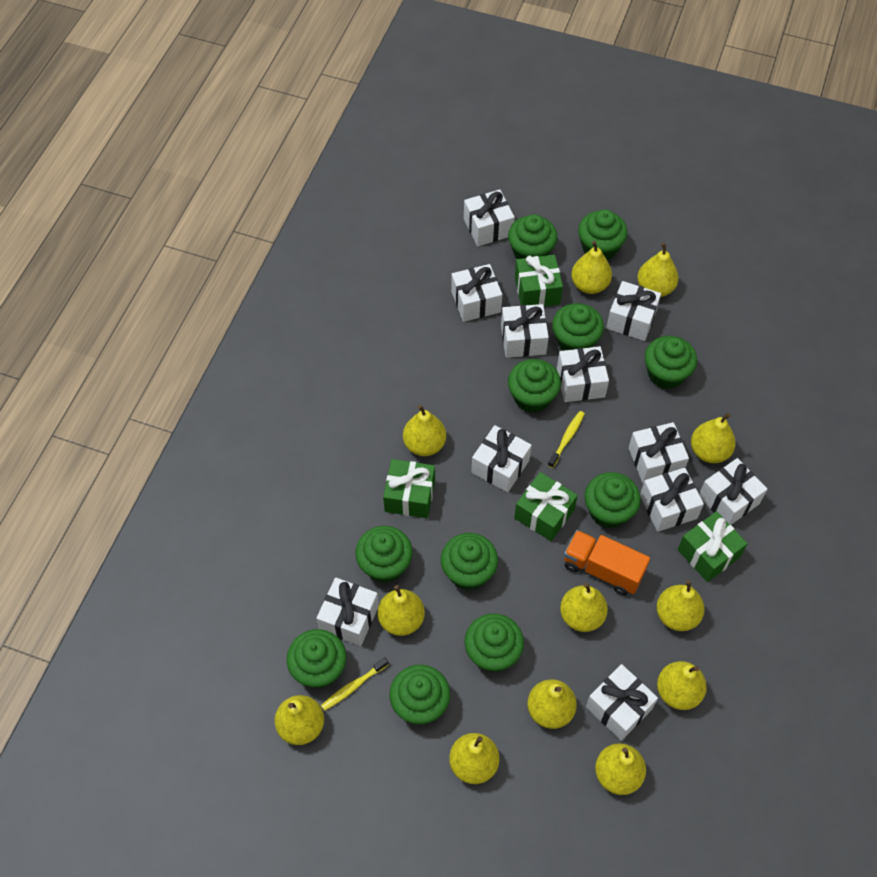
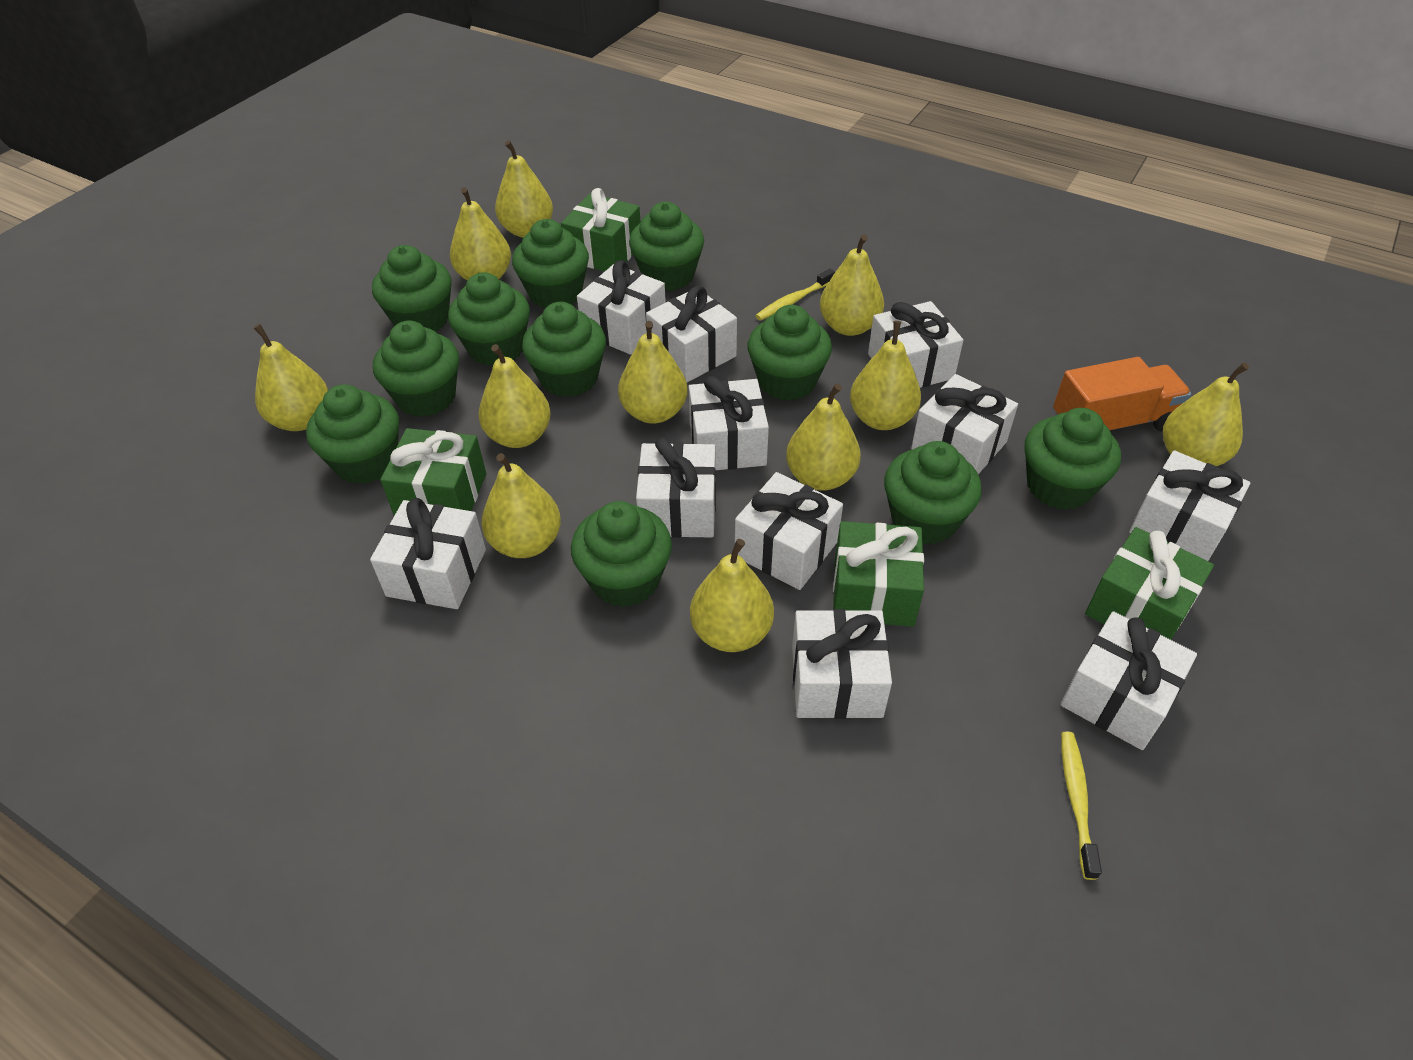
yellow pear: 12 -> 11

